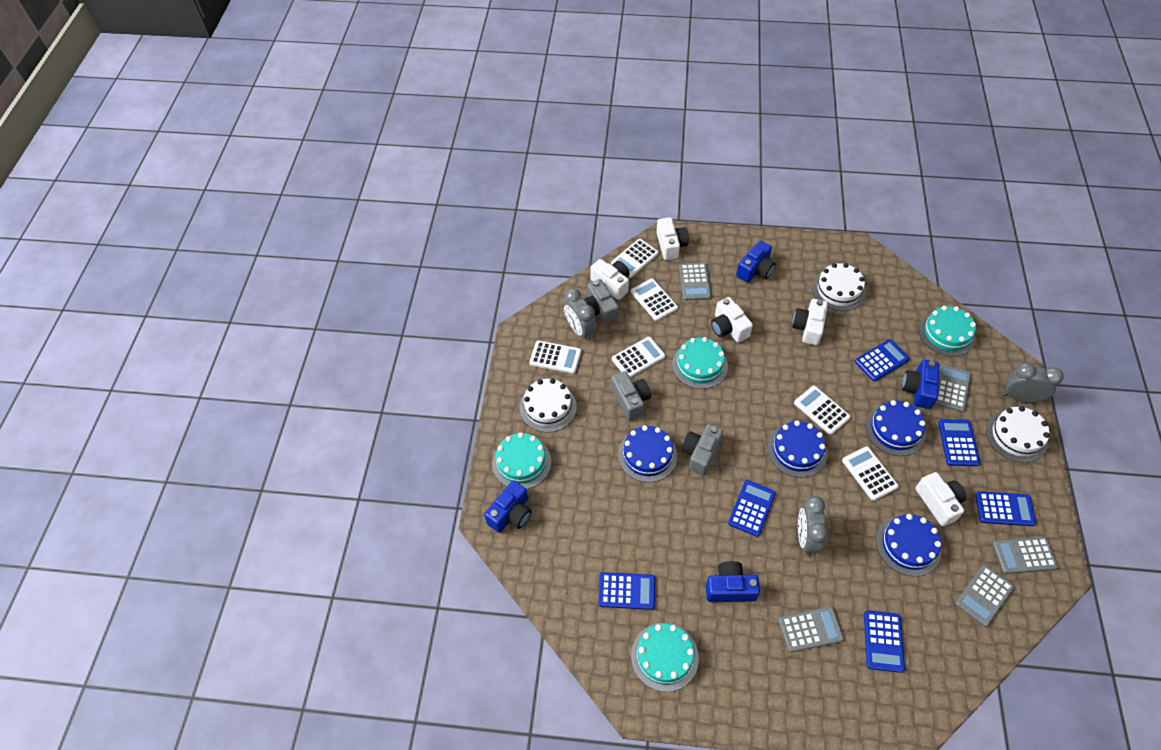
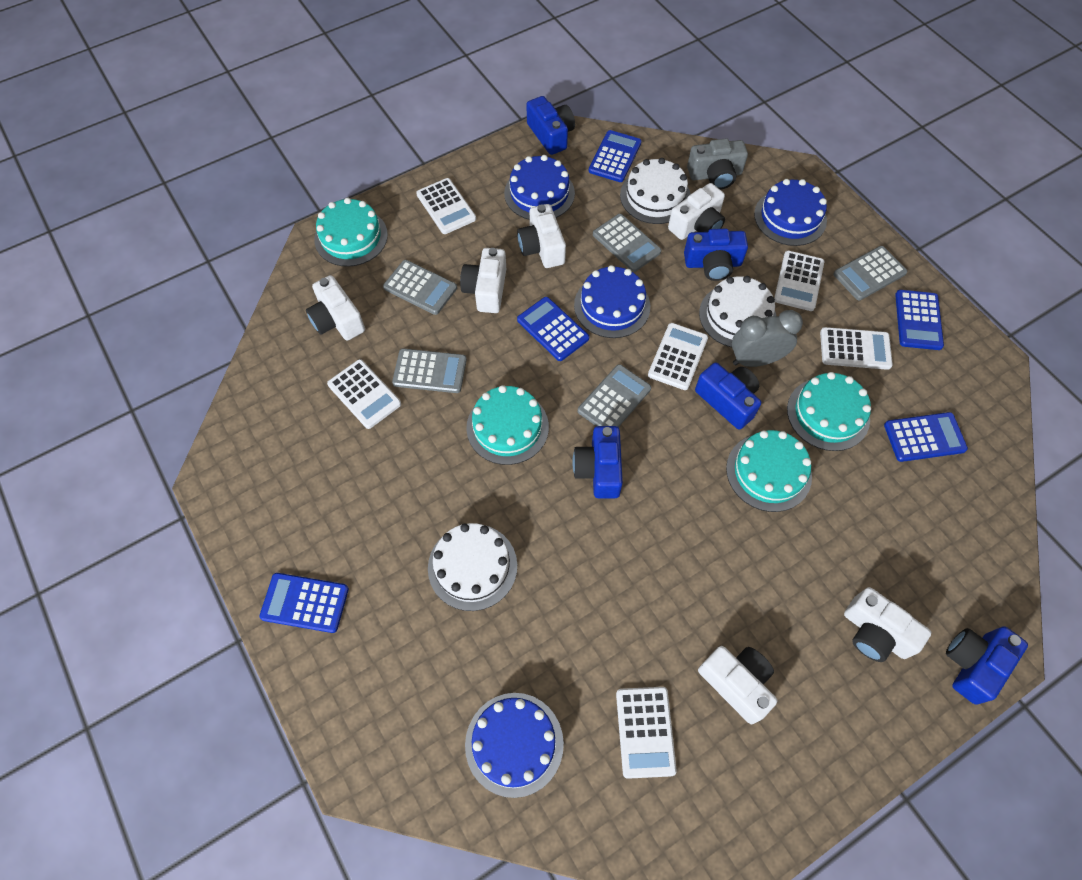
blue calculator: 6 -> 5
blue camera: 4 -> 5
grey camera: 3 -> 1
grey clock: 3 -> 1
white camera: 5 -> 6

